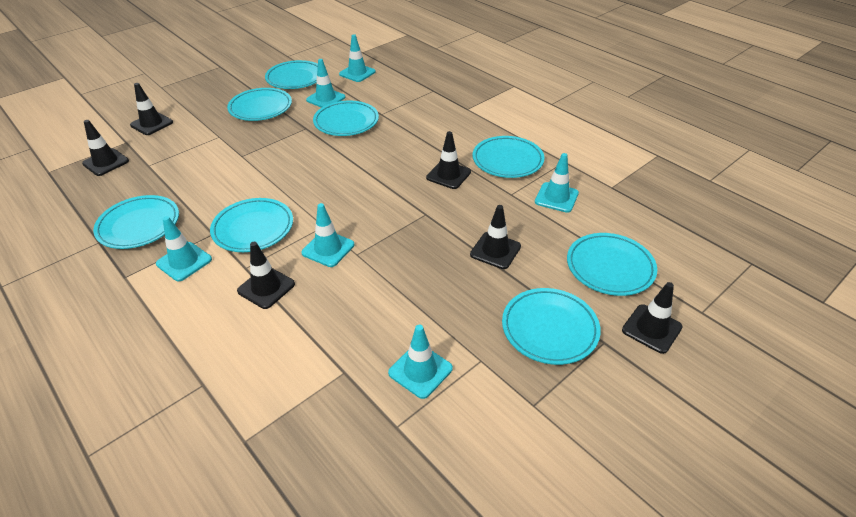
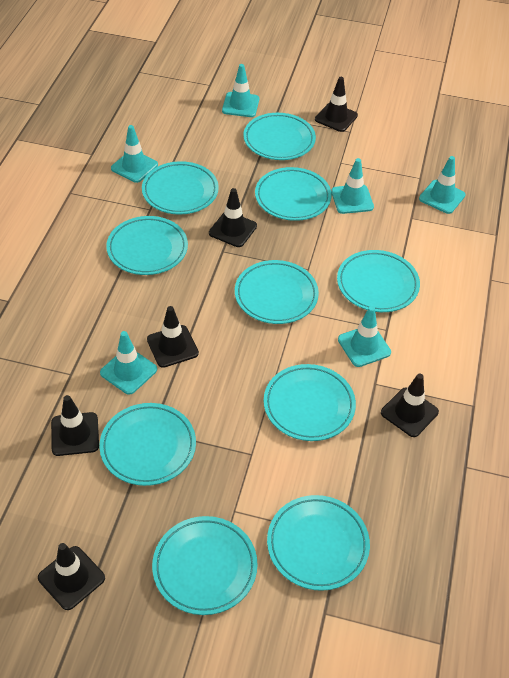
turquoise plate: 8 -> 10

